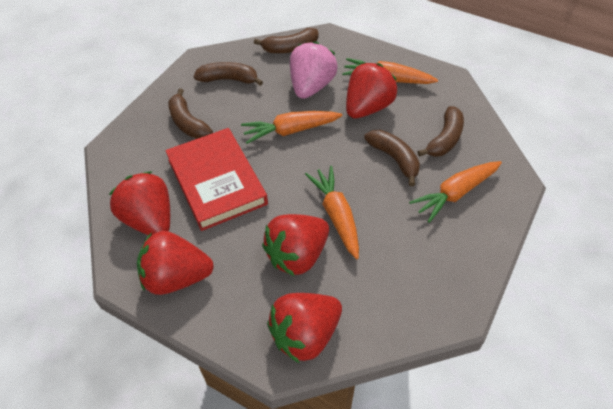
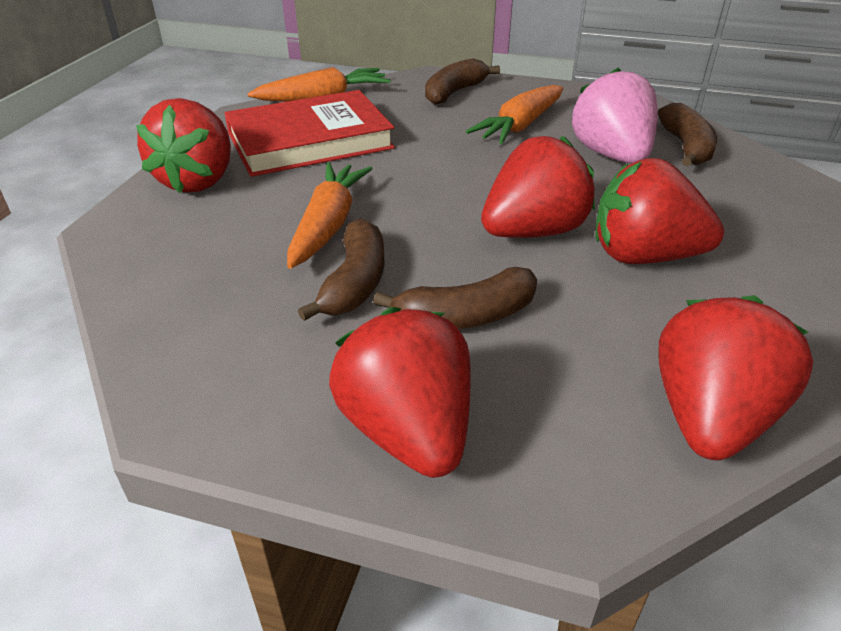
brown banana: 5 -> 4
orange carrot: 4 -> 3

